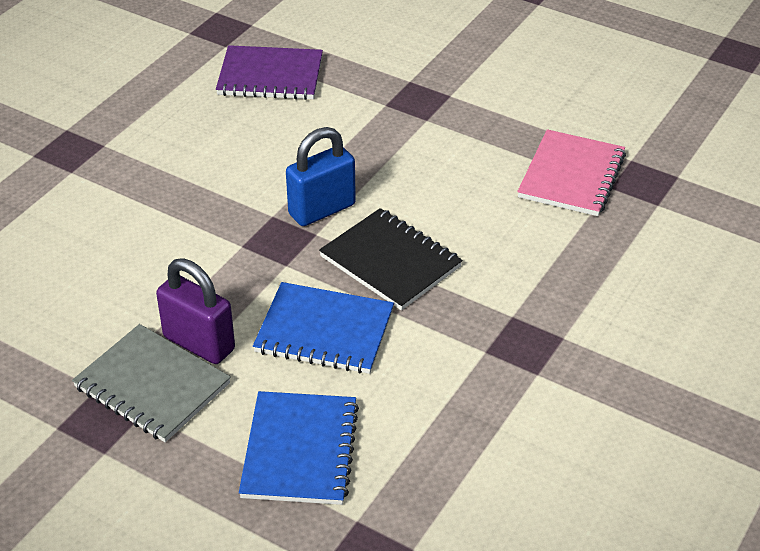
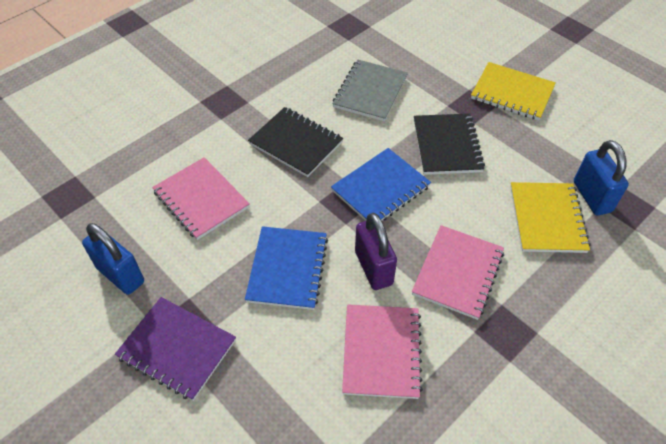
black notebook: 1 -> 2
blue padlock: 1 -> 2
pink notebook: 1 -> 3
yellow notebook: 0 -> 2

